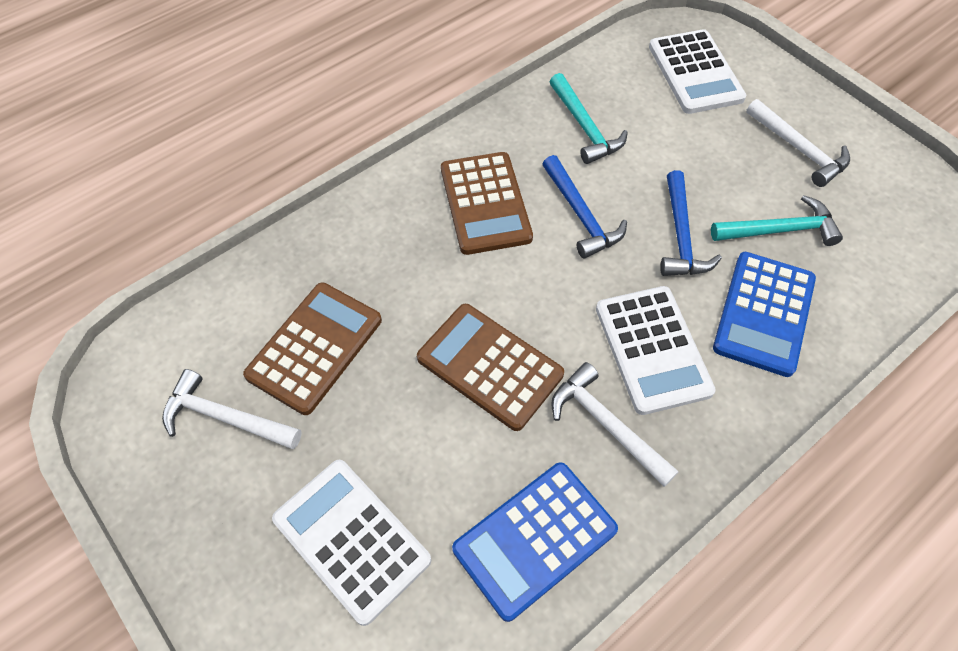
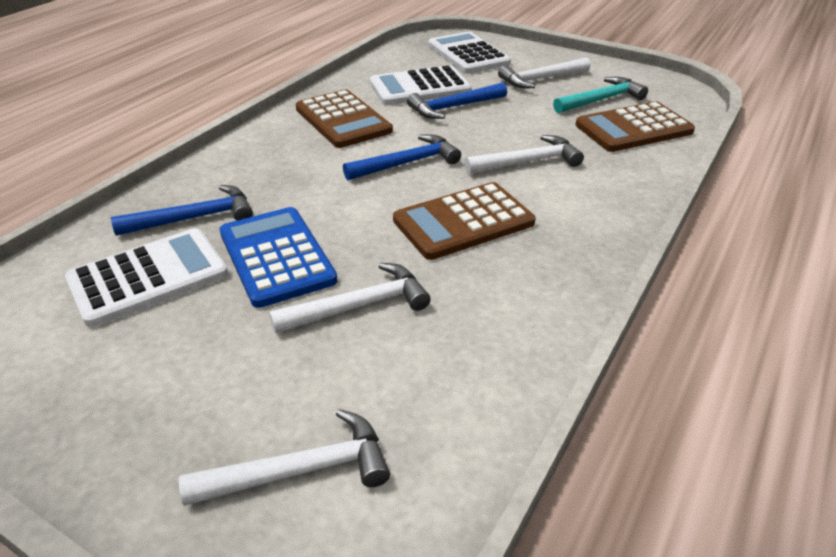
blue calculator: 2 -> 1
blue hammer: 2 -> 3
turquoise hammer: 2 -> 1
white hammer: 3 -> 4

